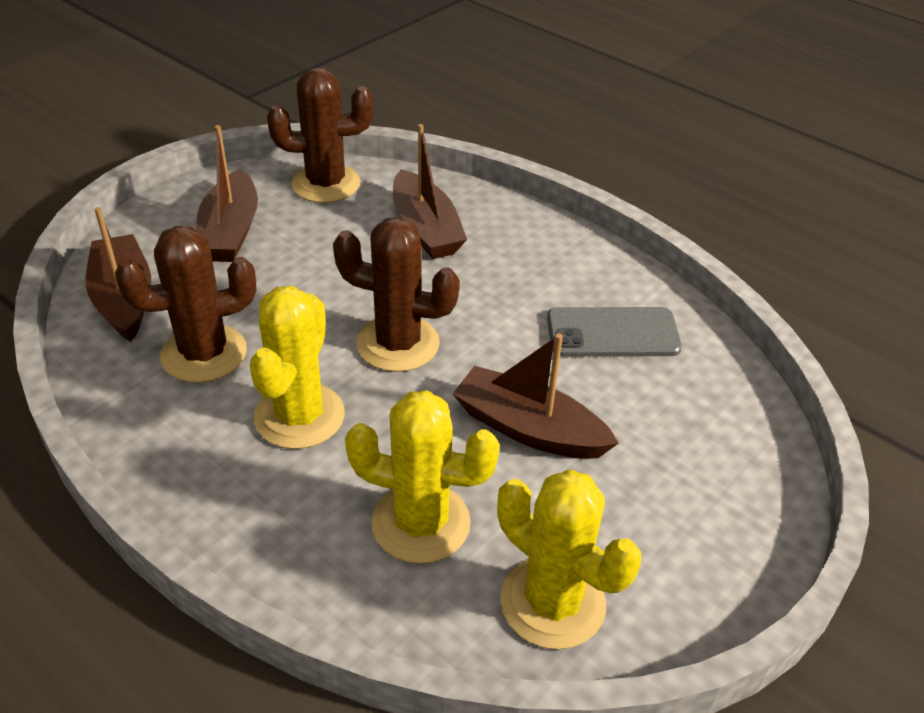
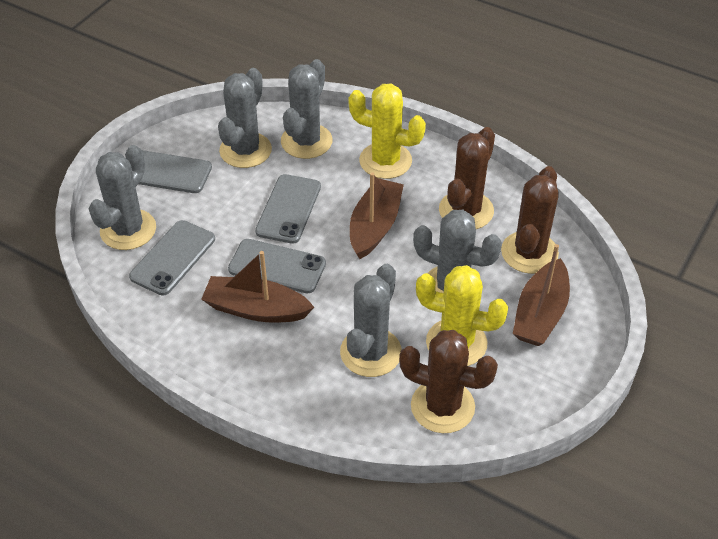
brown boat: 4 -> 3
grey cactus: 0 -> 5
grey phone: 1 -> 4
yellow cactus: 3 -> 2

